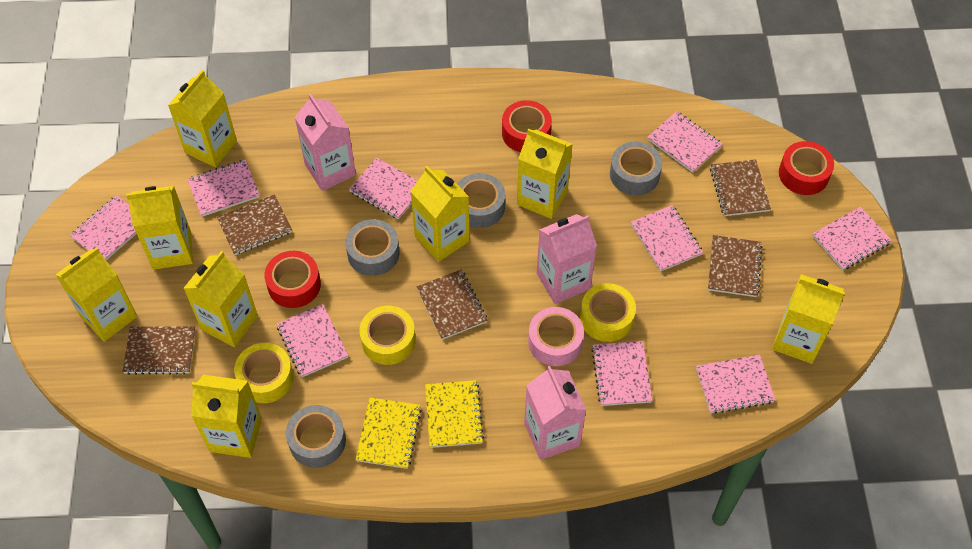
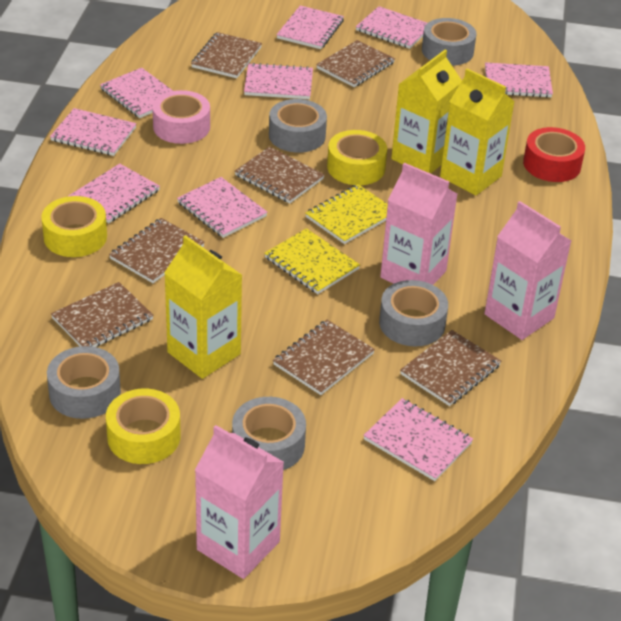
brown notebook: 5 -> 7
grey tape: 4 -> 5
red tape: 3 -> 1
yellow carton: 8 -> 3

